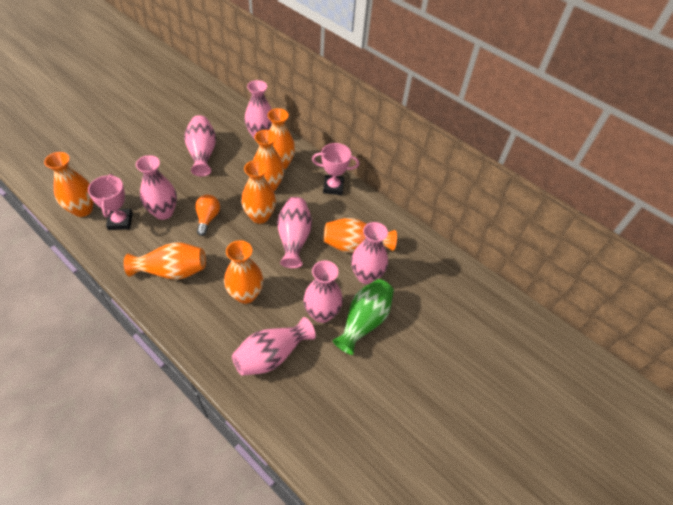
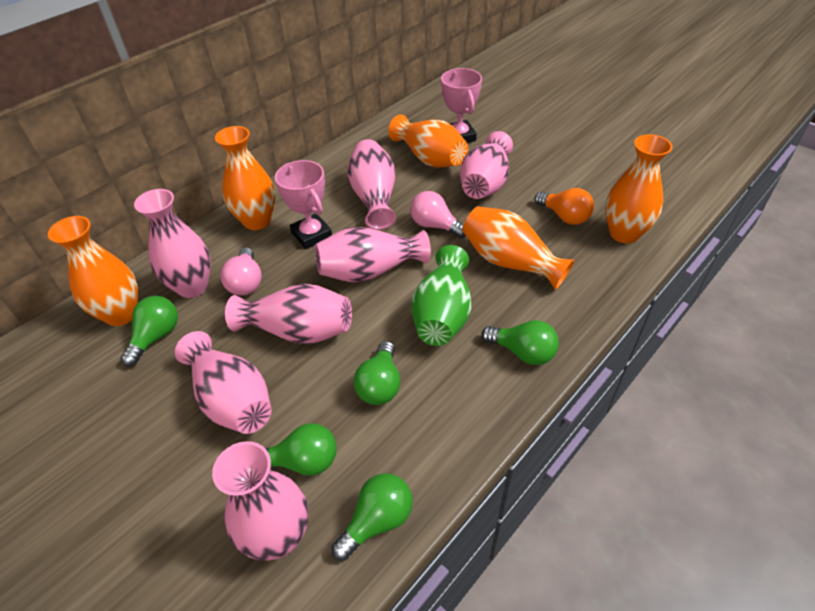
green light bulb: 0 -> 5
orange vase: 7 -> 5
pink light bulb: 0 -> 2

